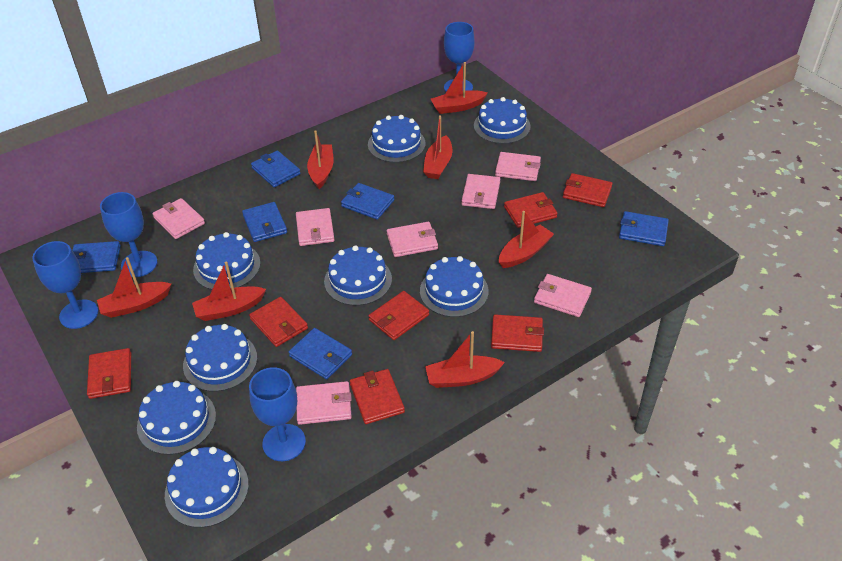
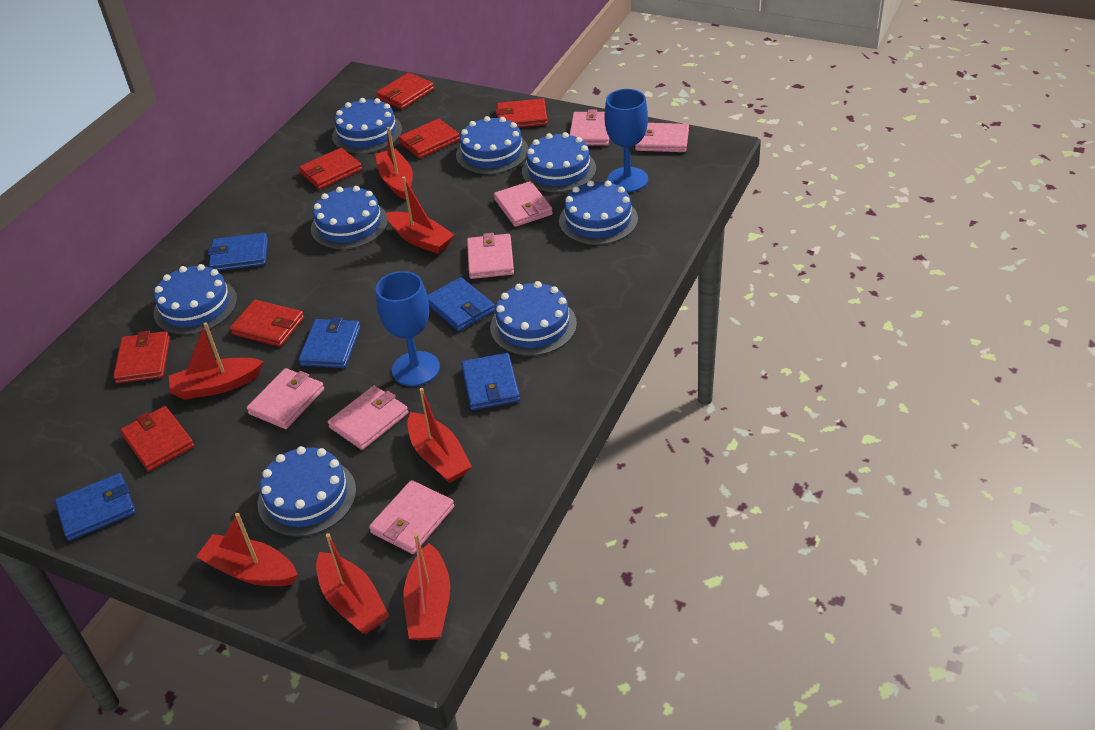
blue goblet: 4 -> 2
blue wallet: 6 -> 5

